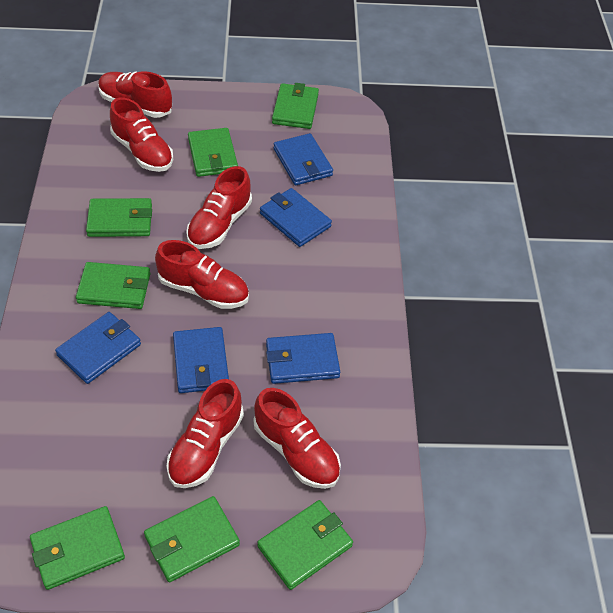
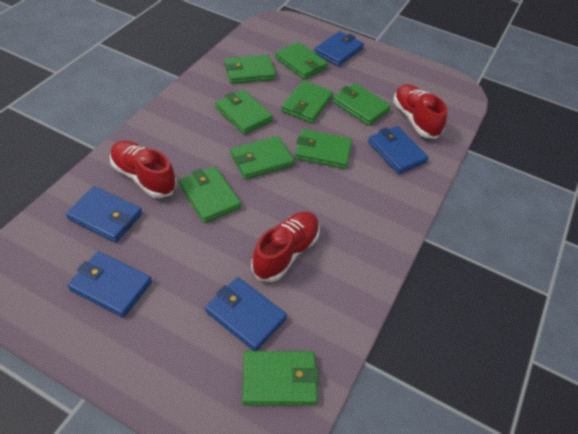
green wallet: 7 -> 9
red shoe: 6 -> 3

